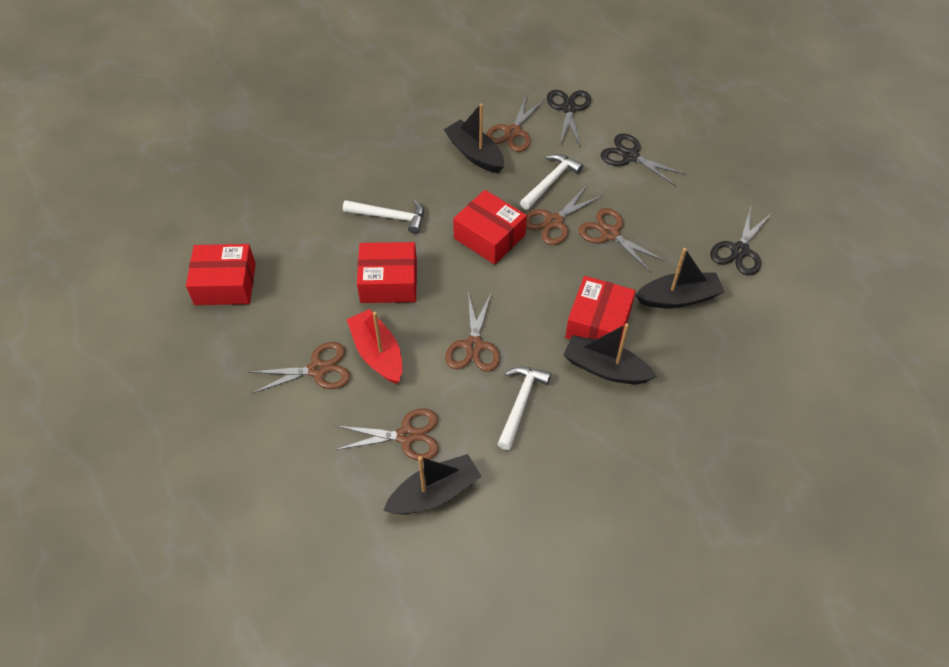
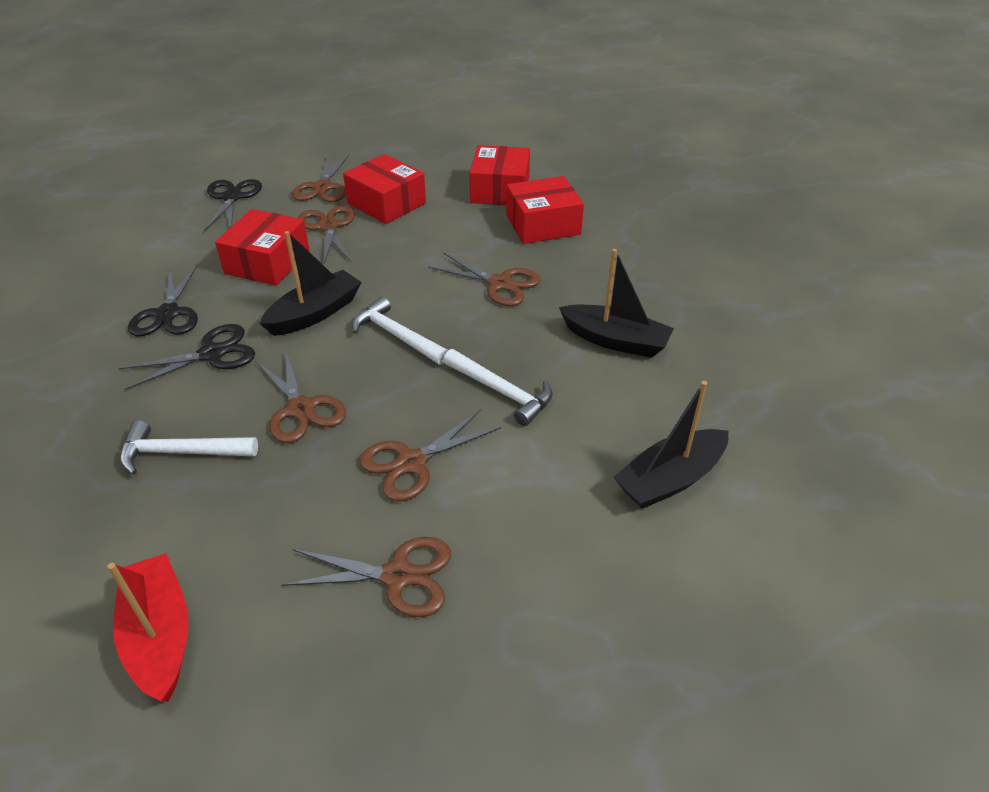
black boat: 4 -> 3

